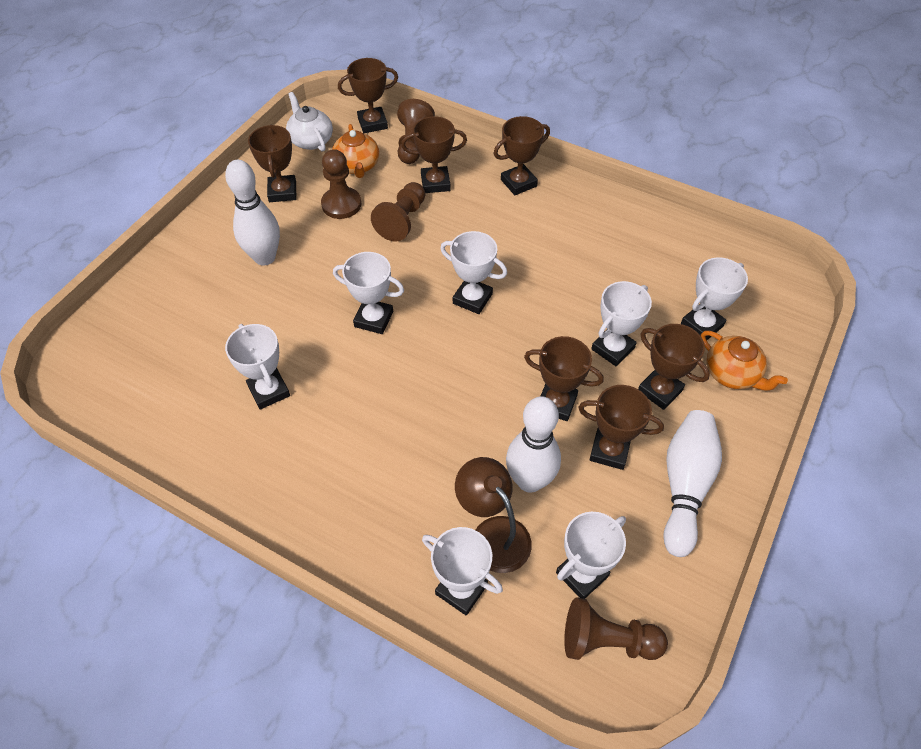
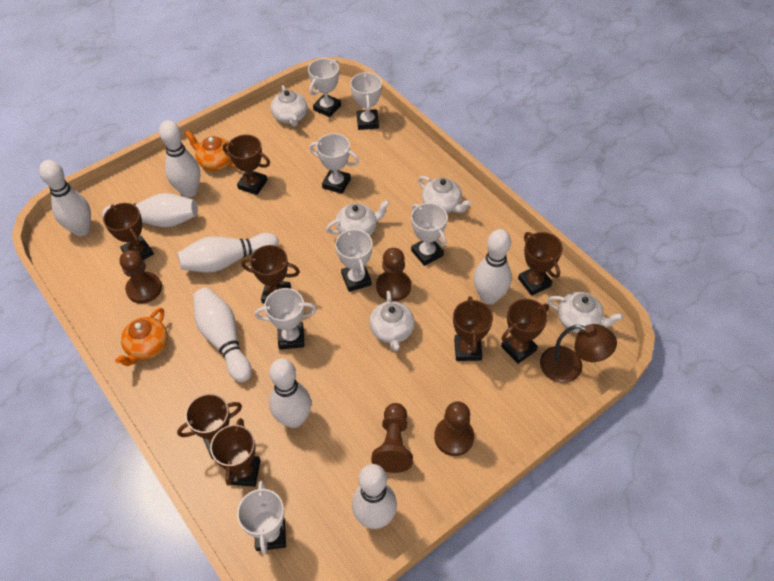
brown trophy: 7 -> 8
white bowling pin: 3 -> 8
white teapot: 1 -> 5

